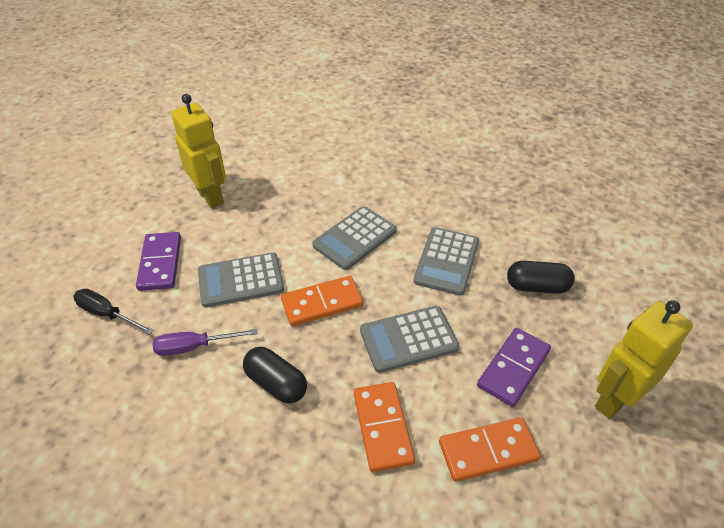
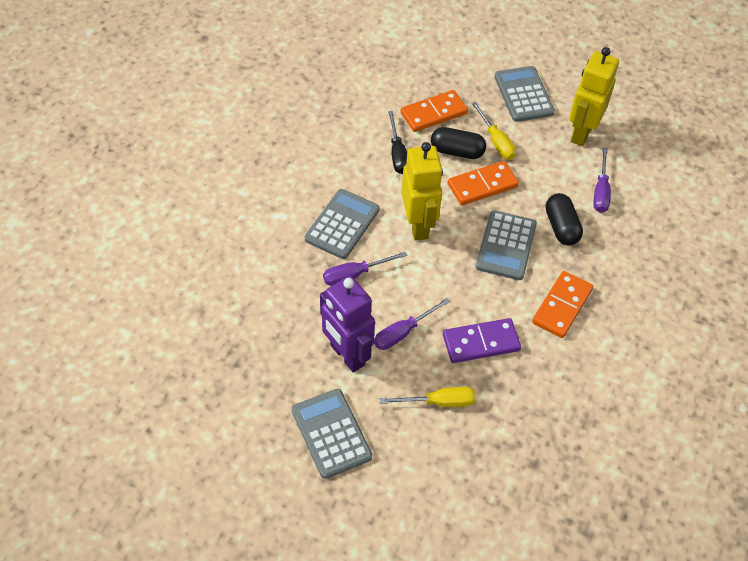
purple domino: 2 -> 1
purple robot: 0 -> 1
purple screwdriver: 1 -> 3
yellow screwdriver: 0 -> 2

